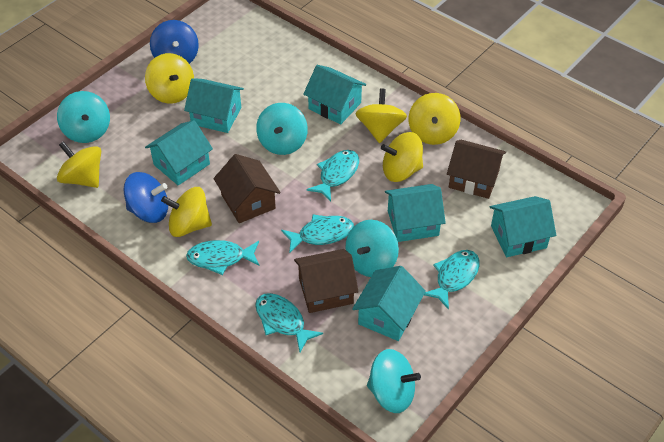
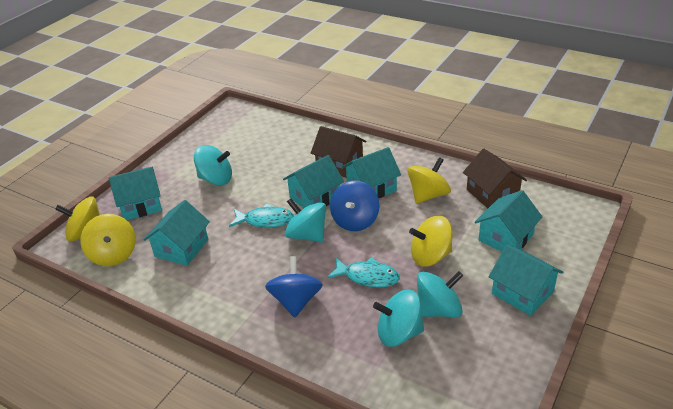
brown house: 3 -> 2
turquoise fish: 5 -> 2
yellow spinning top: 6 -> 4

